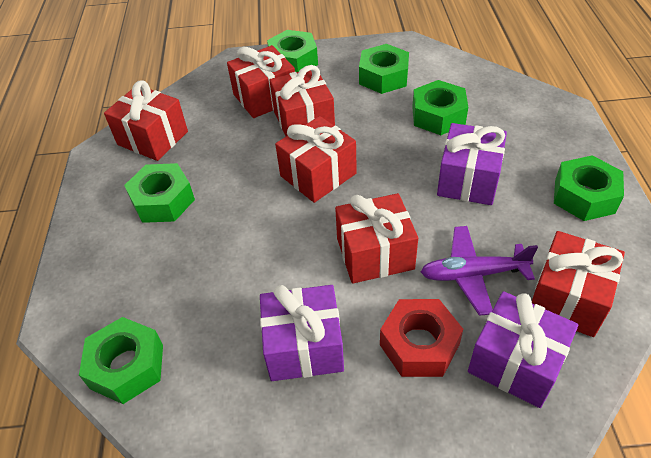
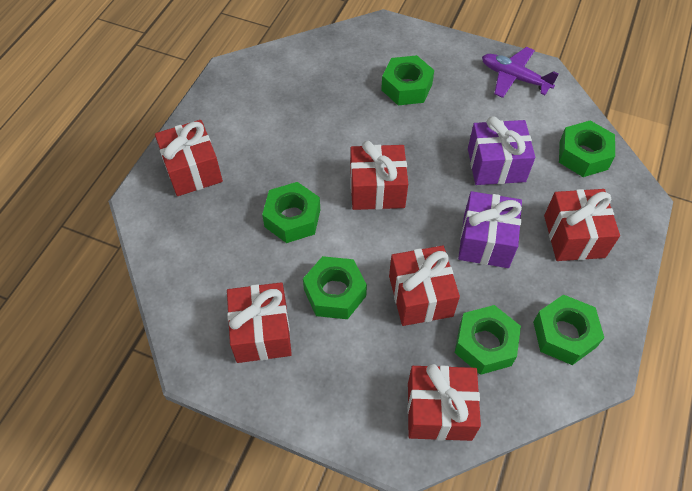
purple gift: 3 -> 2
red nut: 1 -> 0

